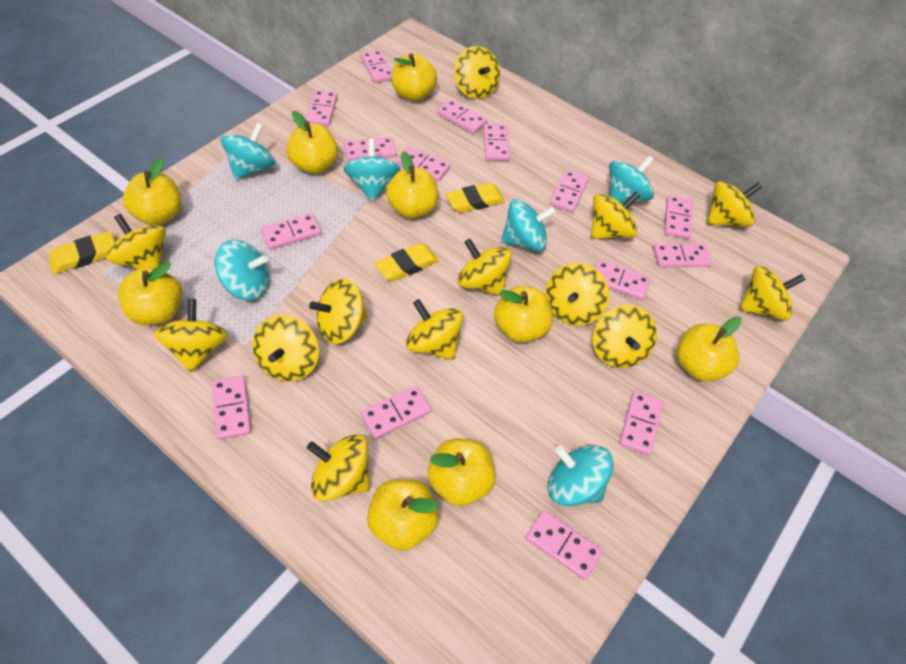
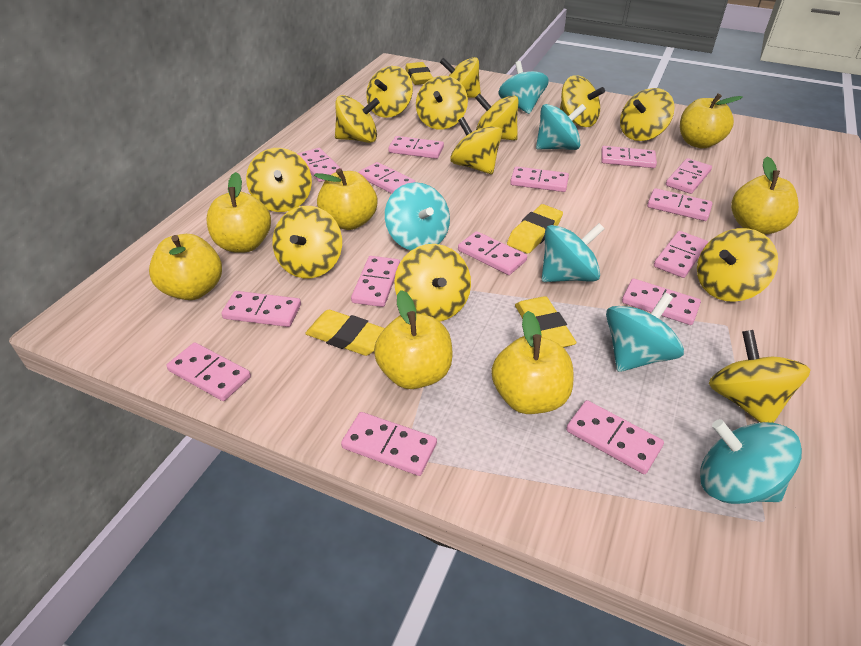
yellow apple: 9 -> 7
yellow eraser: 3 -> 4

